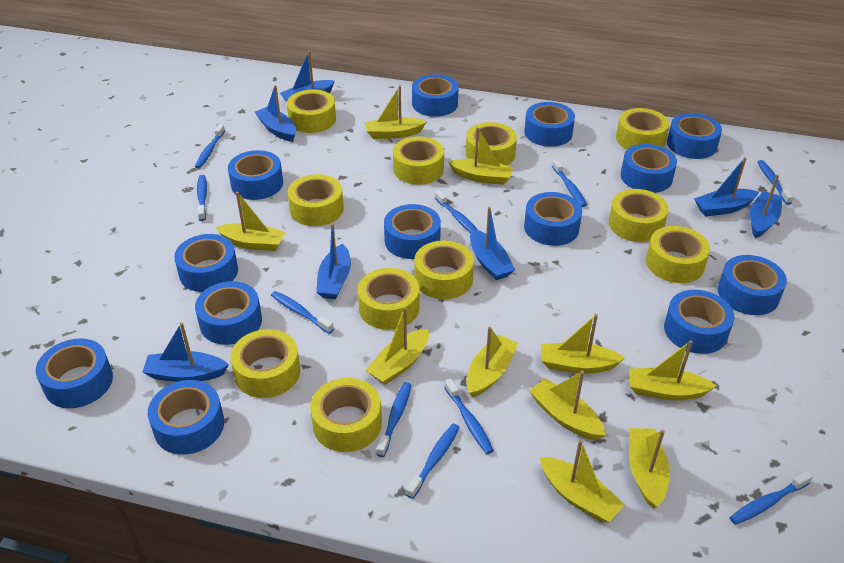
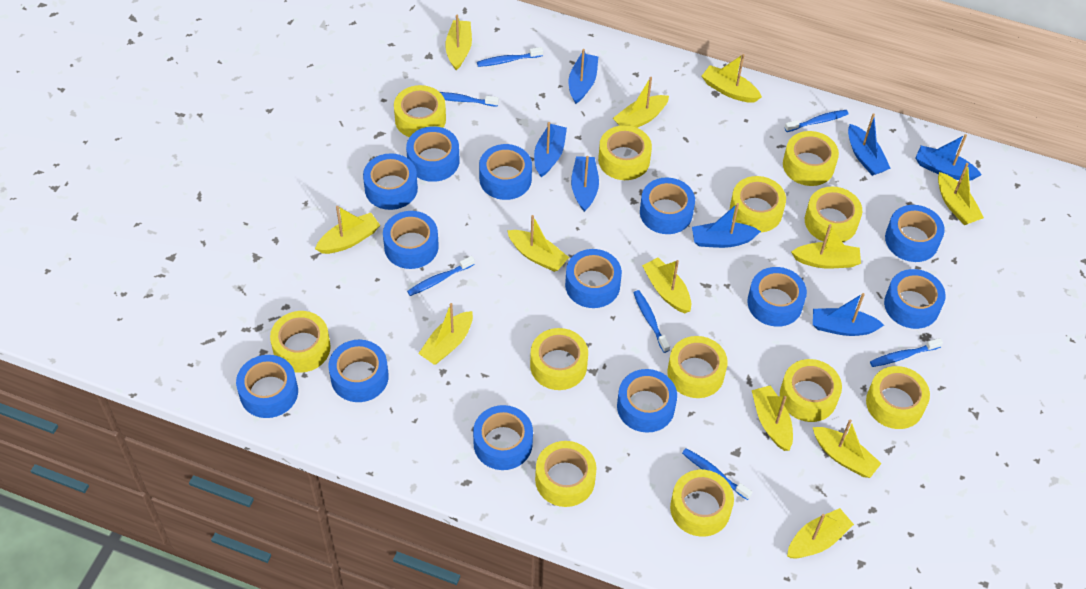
blue toothbrush: 10 -> 7
yellow boat: 10 -> 12
yellow tape: 11 -> 12

